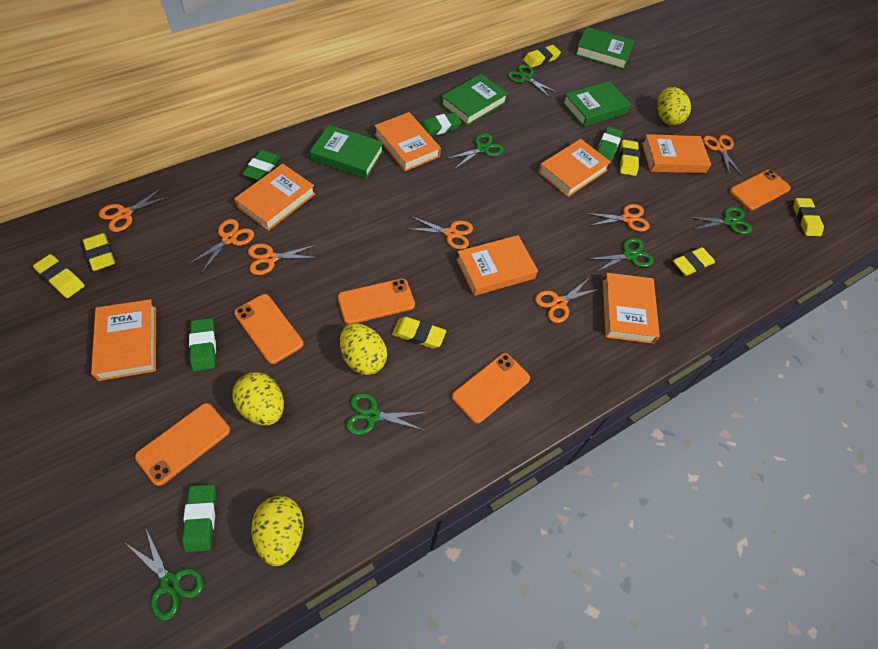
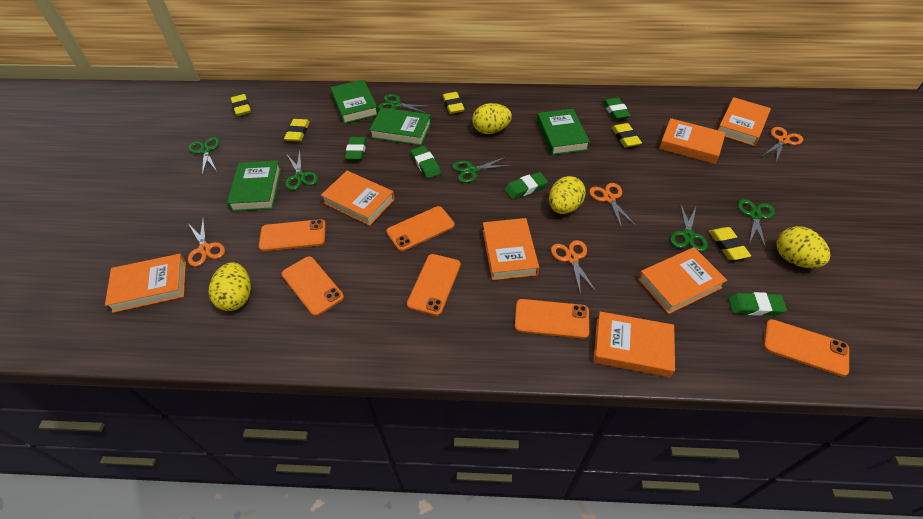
orange phone: 5 -> 6
orange scissors: 7 -> 4
yellow eraser: 7 -> 5

